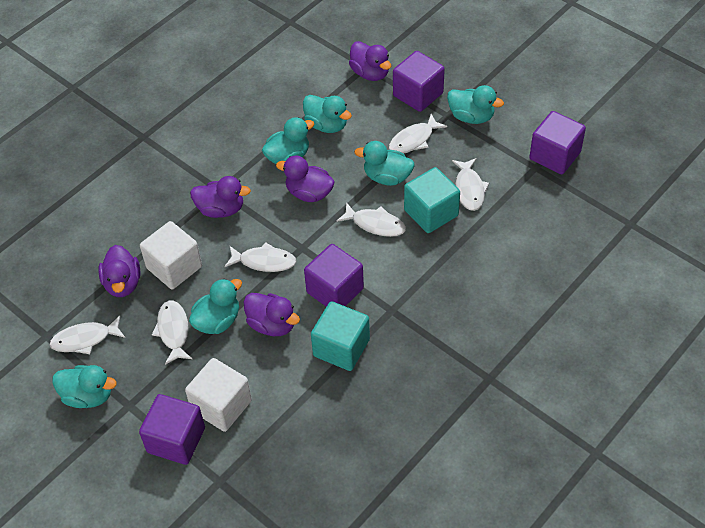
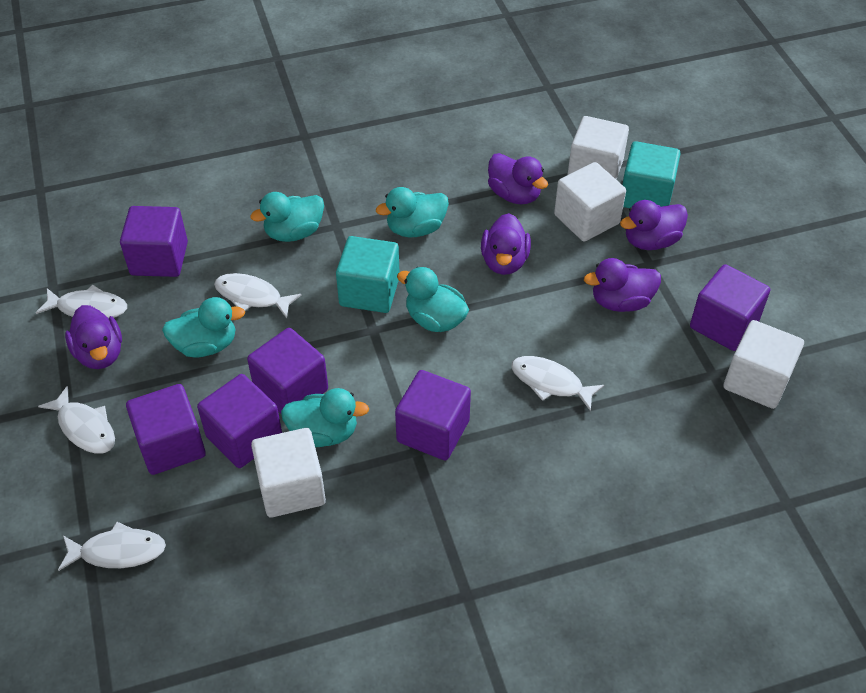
purple cube: 4 -> 6
turquoise duck: 6 -> 5
white cube: 2 -> 4
white fish: 6 -> 5

